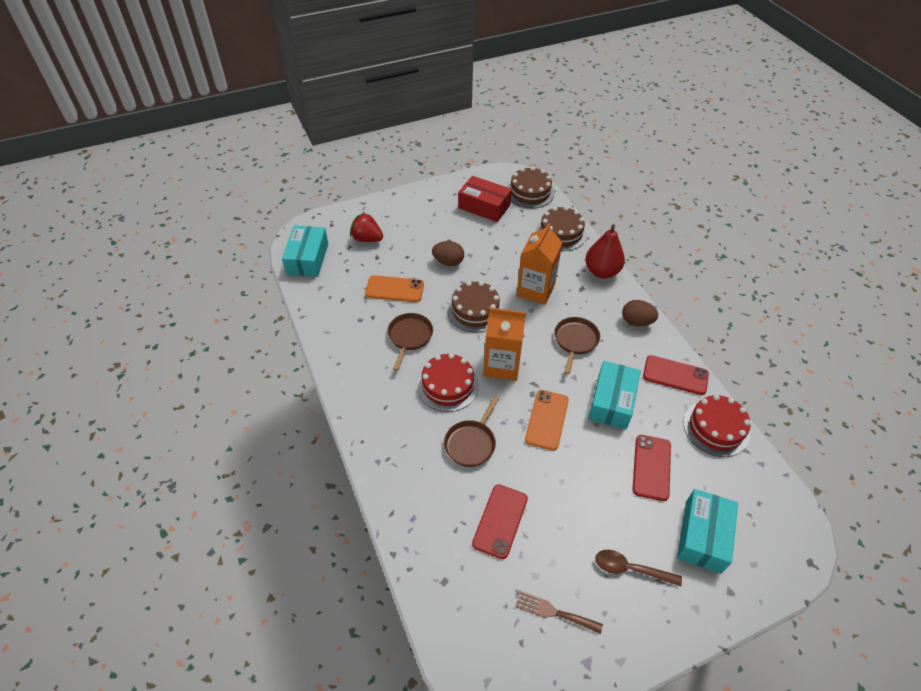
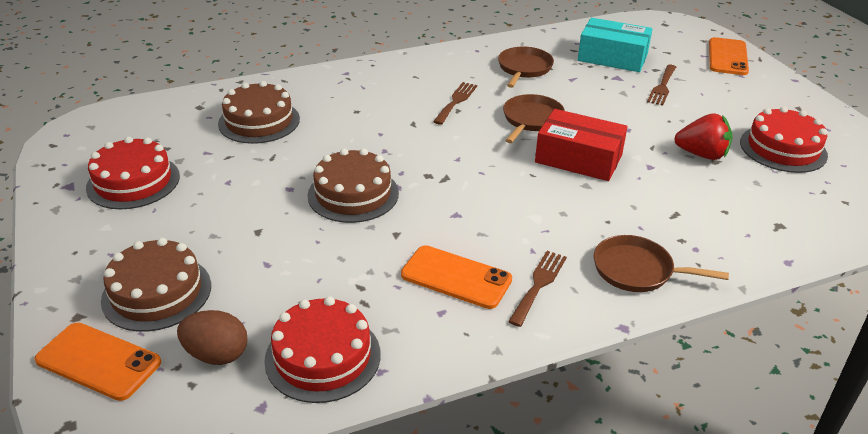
brown egg: 2 -> 1
brown fork: 1 -> 3
brown spoon: 1 -> 0
orange carton: 2 -> 0
orange phone: 2 -> 3
red cake: 2 -> 3
red pear: 1 -> 0
red phone: 3 -> 0
turquoise box: 3 -> 1

